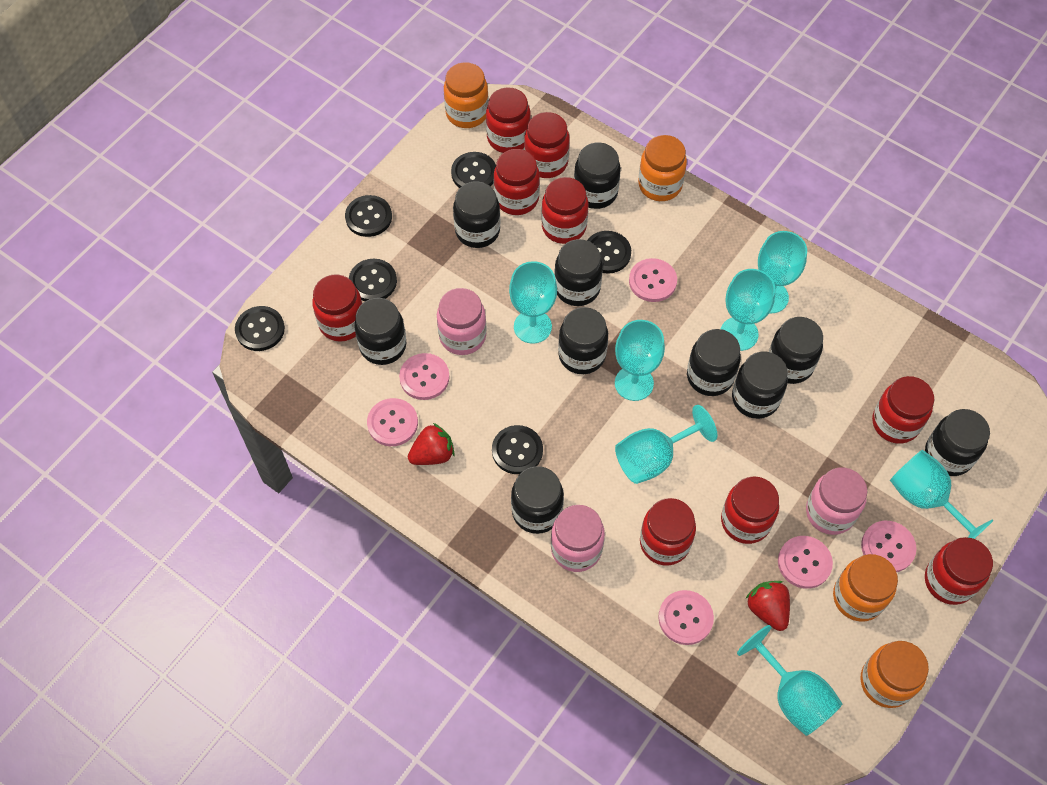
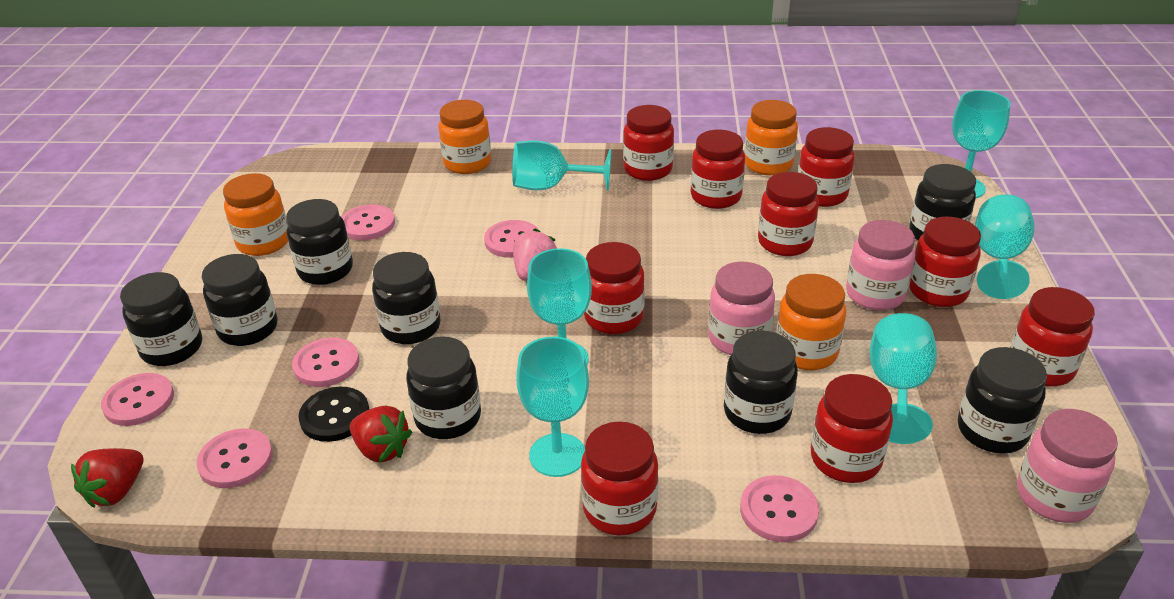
black button: 6 -> 1
black jar: 10 -> 8
pink strawberry: 0 -> 1
turquoise goblet: 7 -> 6

